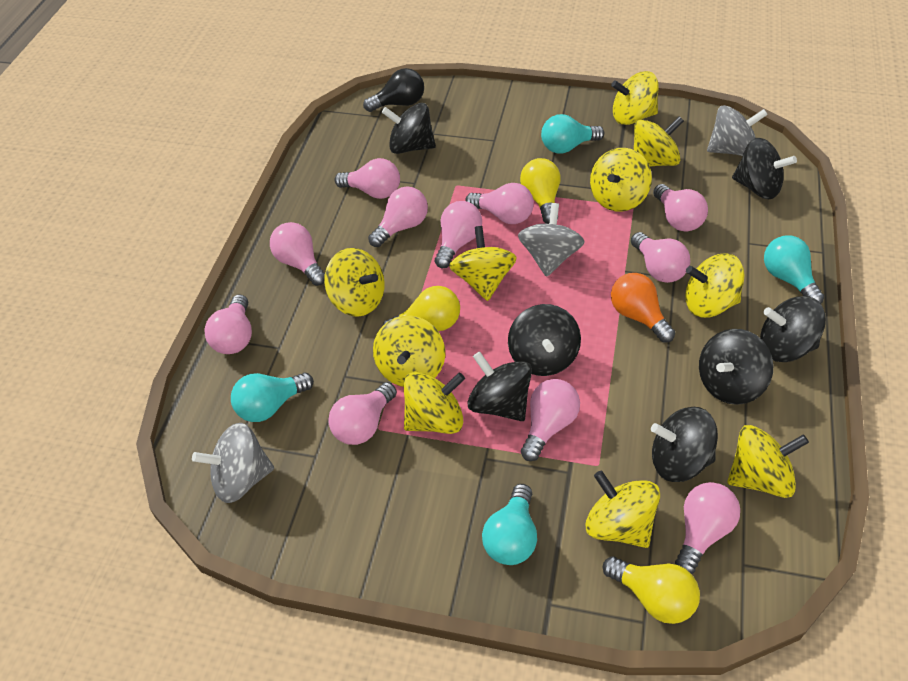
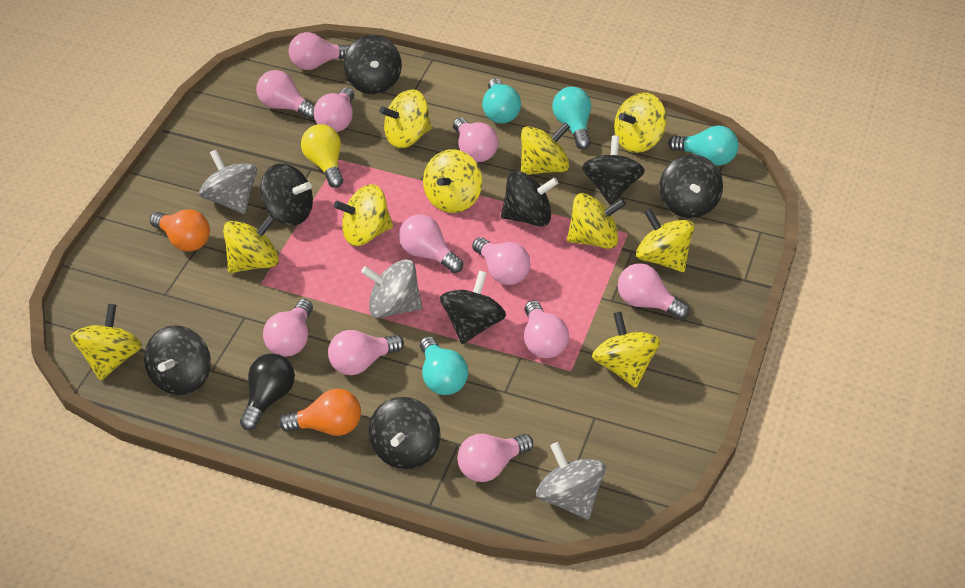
black spinning top: 7 -> 8
orange light bulb: 1 -> 2
yellow light bulb: 3 -> 1

